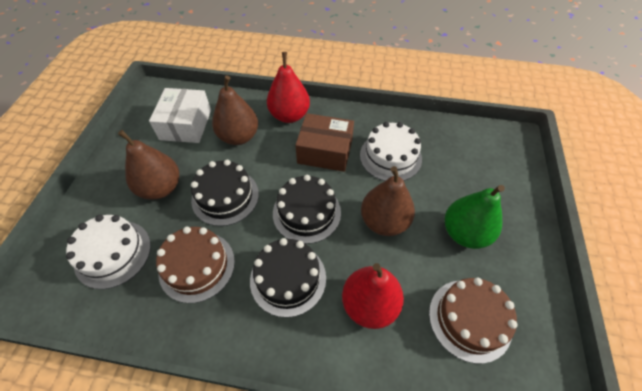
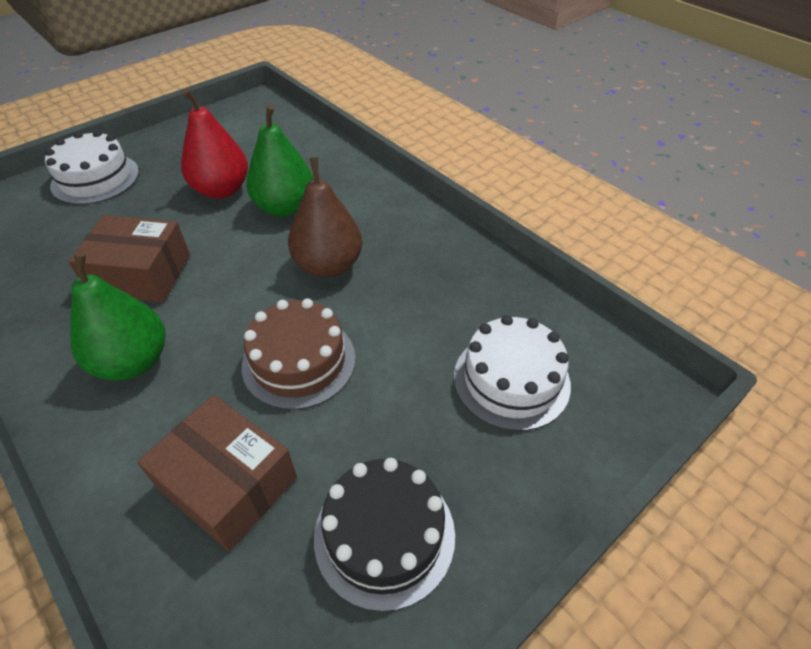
black cake: 3 -> 1
brown box: 1 -> 2
brown cake: 2 -> 1
brown pear: 3 -> 1
green pear: 1 -> 2
red pear: 2 -> 1
white box: 1 -> 0

